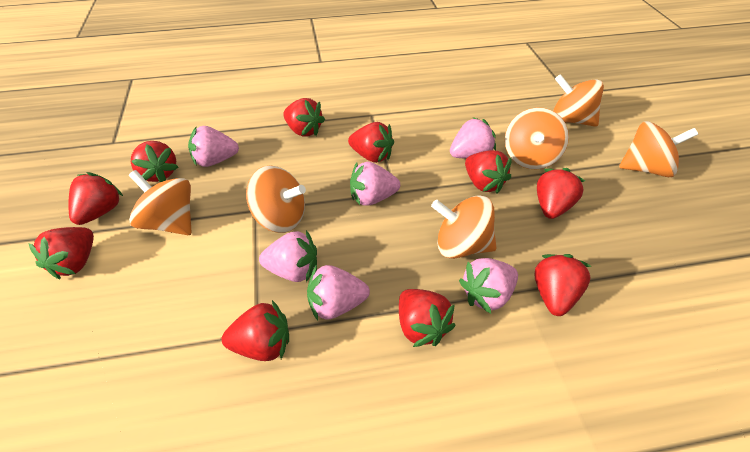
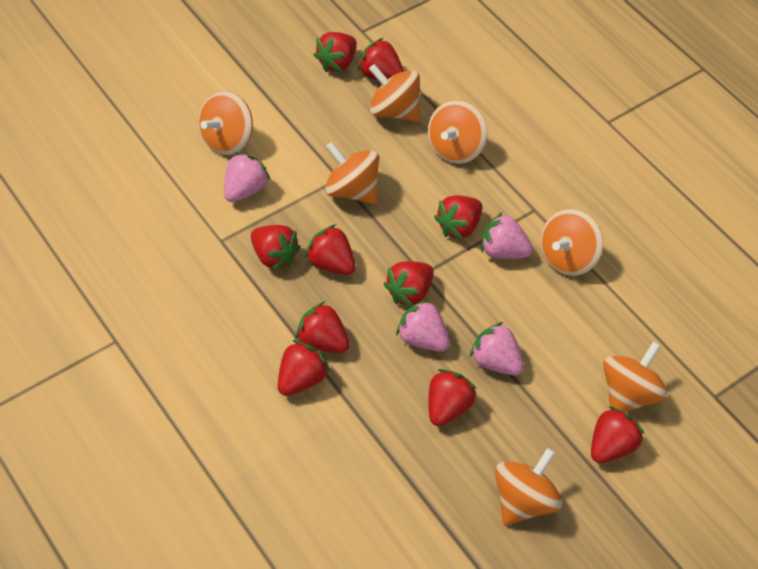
orange spinning top: 6 -> 7
pink strawberry: 6 -> 4

